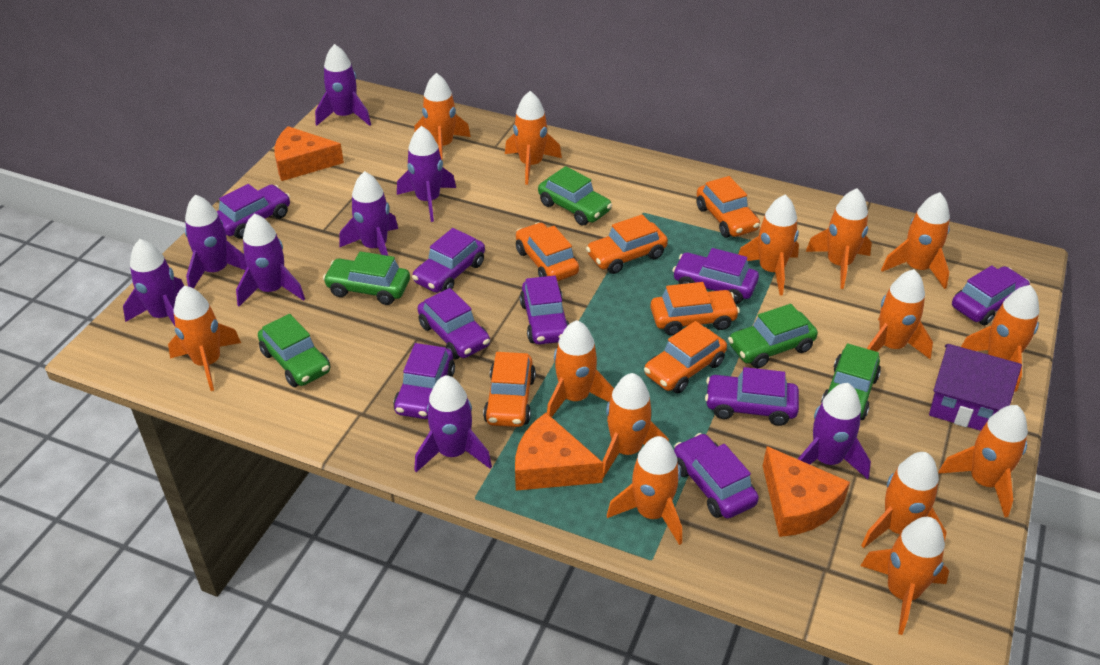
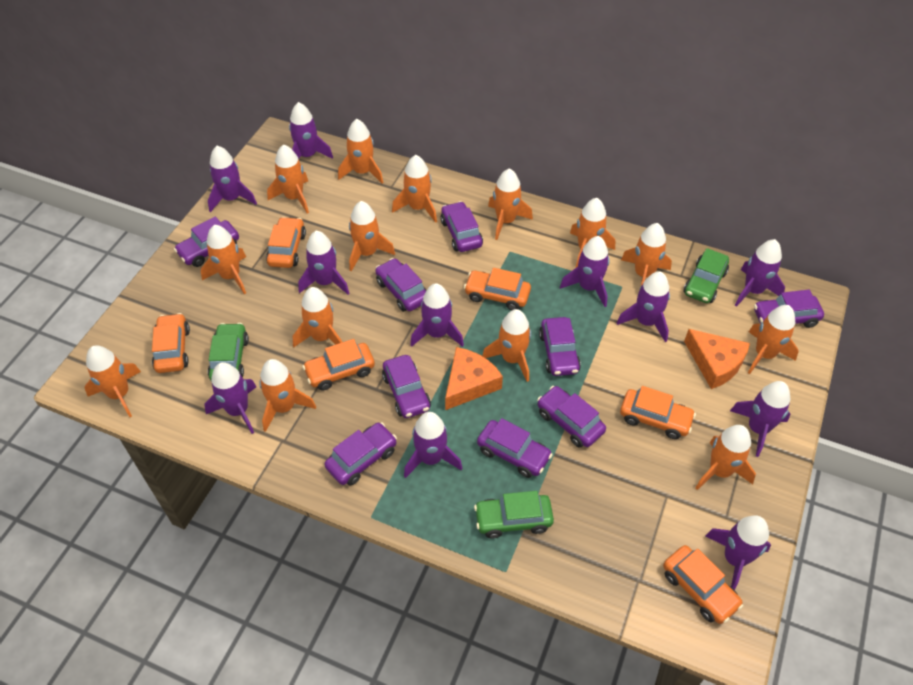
green car: 5 -> 3
orange cheese: 3 -> 2
purple house: 1 -> 0
purple rocket: 8 -> 11

